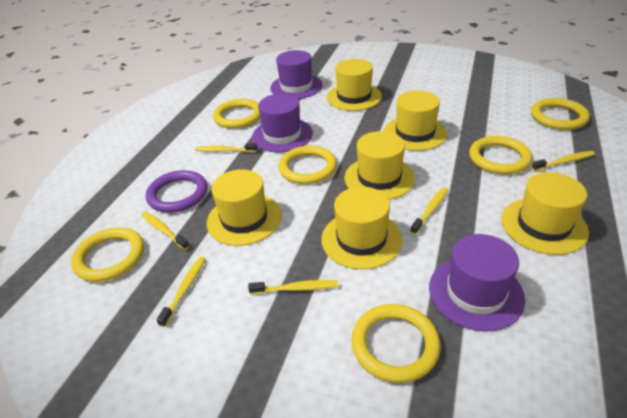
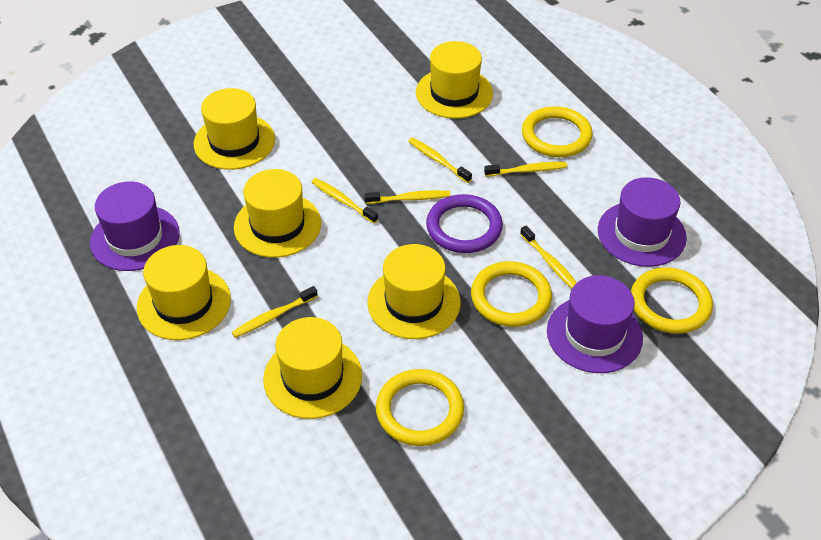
yellow ring: 6 -> 4

